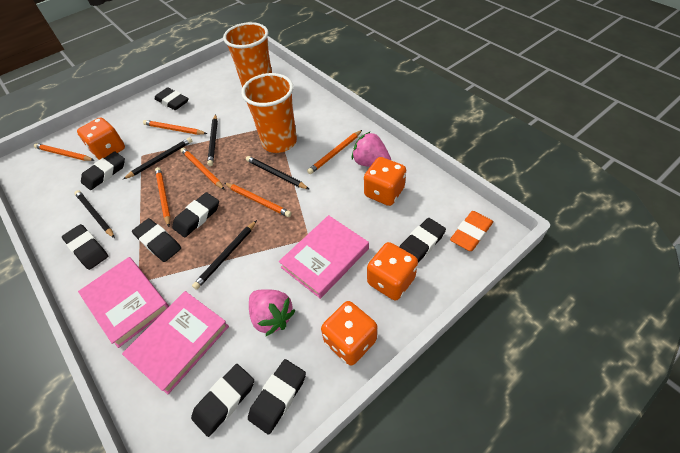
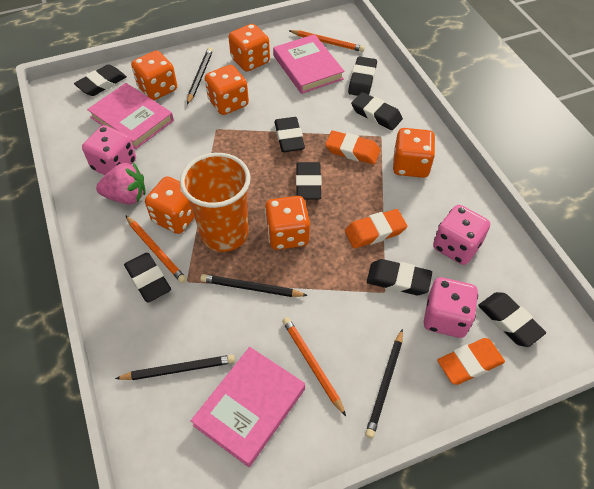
black pencil: 5 -> 4
orange cup: 2 -> 1
orange dice: 4 -> 6
orange eraser: 1 -> 3
orange pencil: 6 -> 3
pink dice: 0 -> 3
pink strawberry: 2 -> 1

